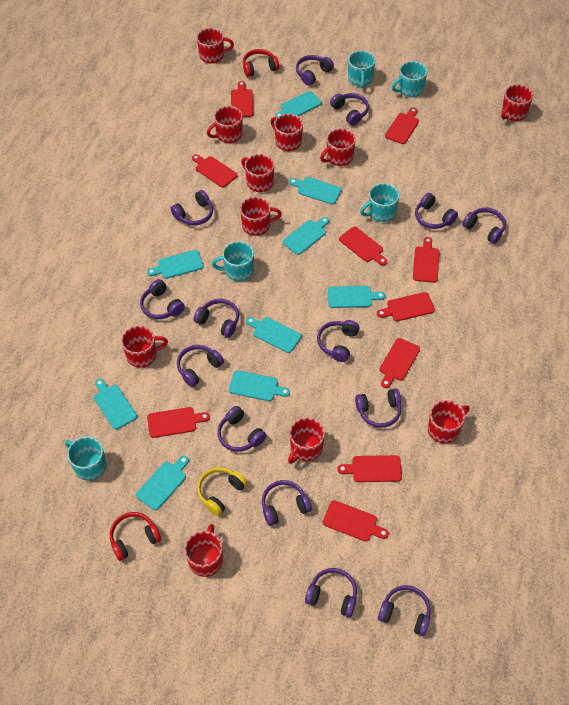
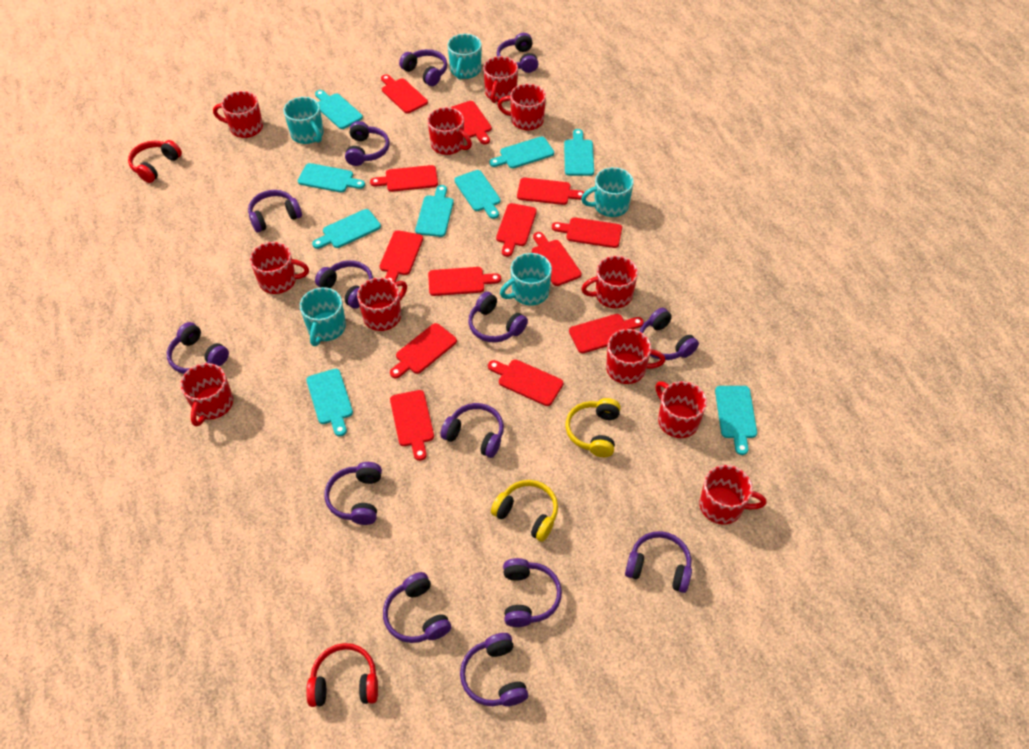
red cutting board: 10 -> 13
yellow headphones: 1 -> 2

